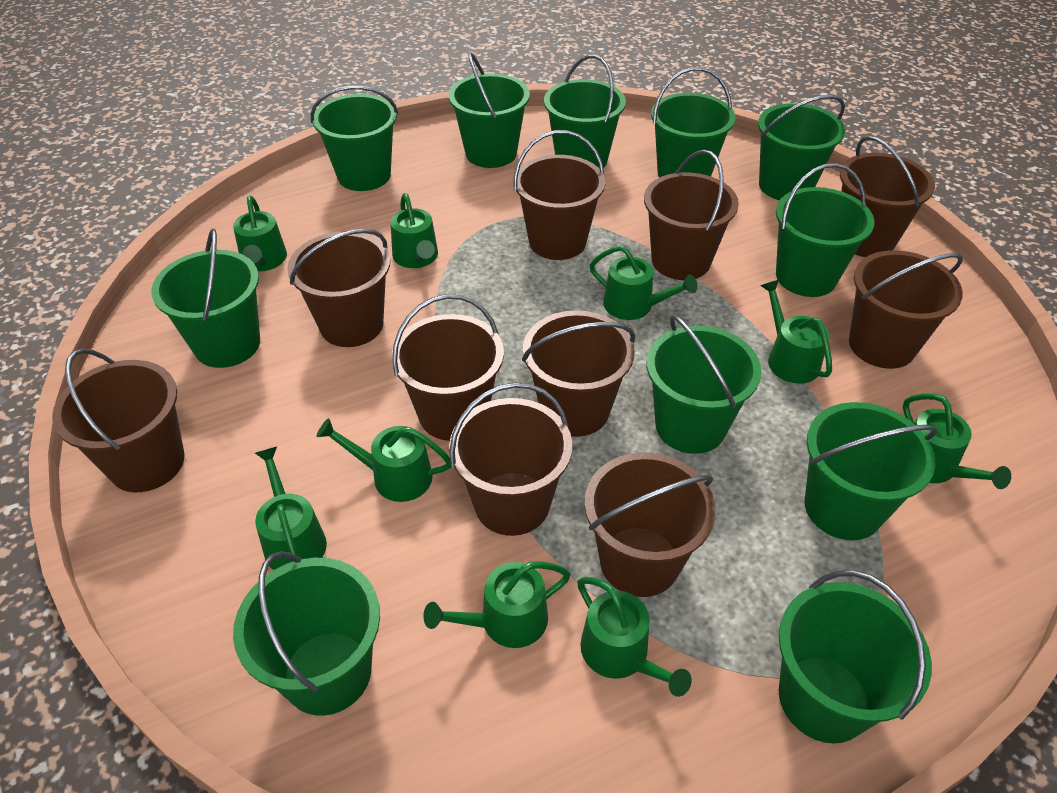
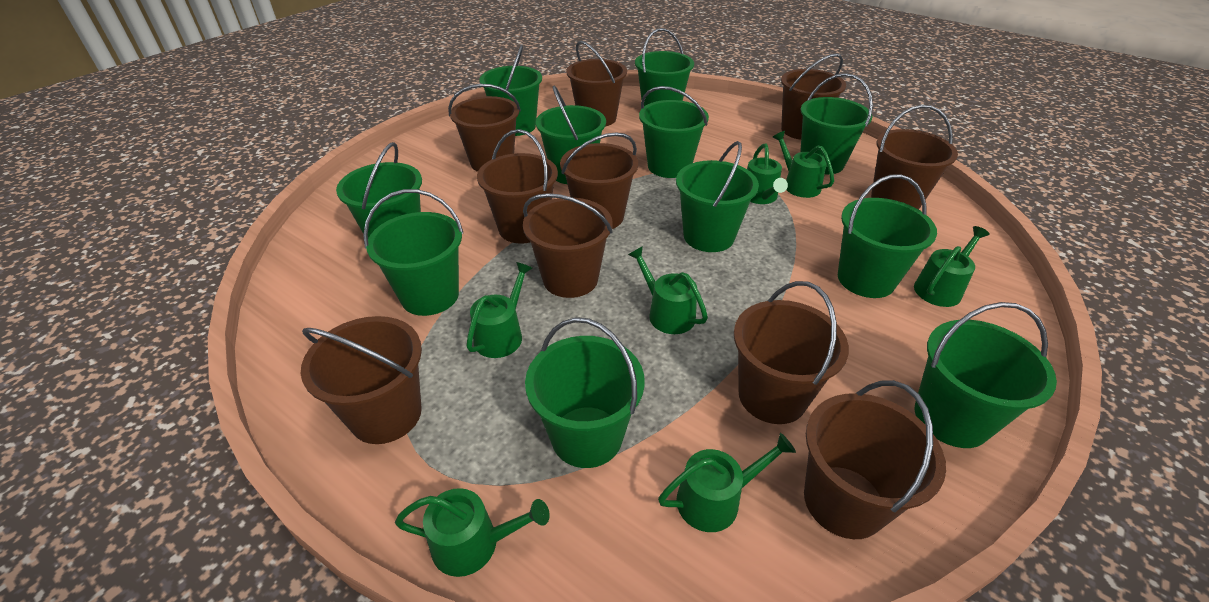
green watering can: 9 -> 7

